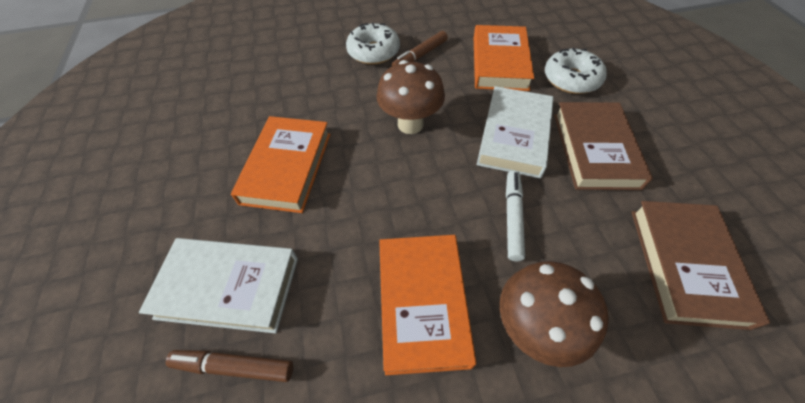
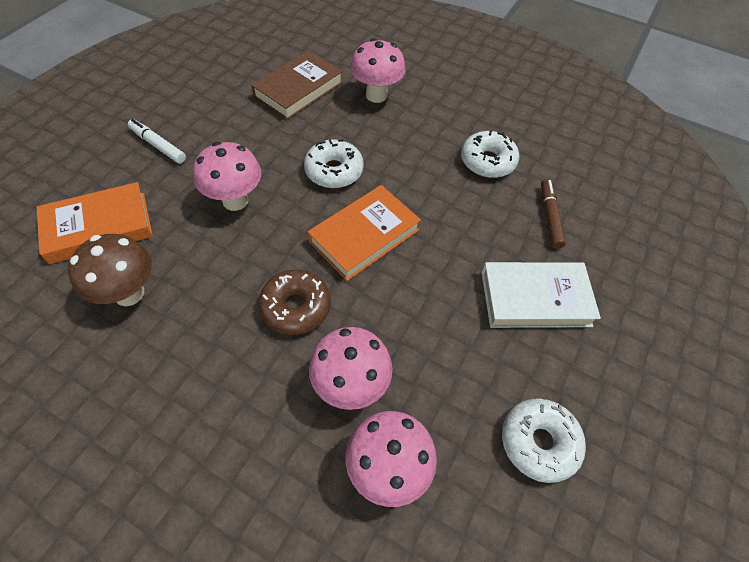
brown book: 2 -> 1
brown donut: 0 -> 1
brown marker: 2 -> 1
brown mushroom: 2 -> 1
orange book: 3 -> 2
pink mushroom: 0 -> 4
white book: 2 -> 1
white donut: 2 -> 3

